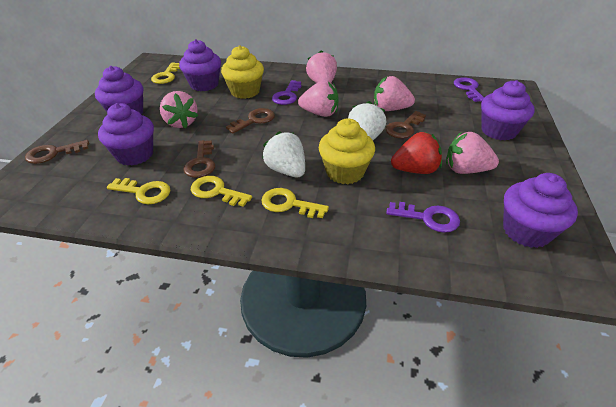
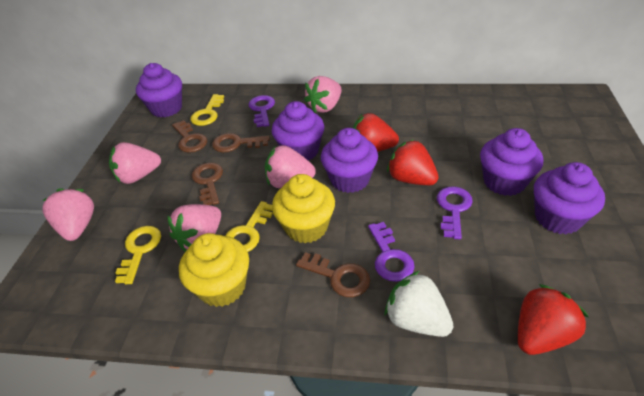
red strawberry: 1 -> 3
white strawberry: 2 -> 1
yellow key: 4 -> 3

